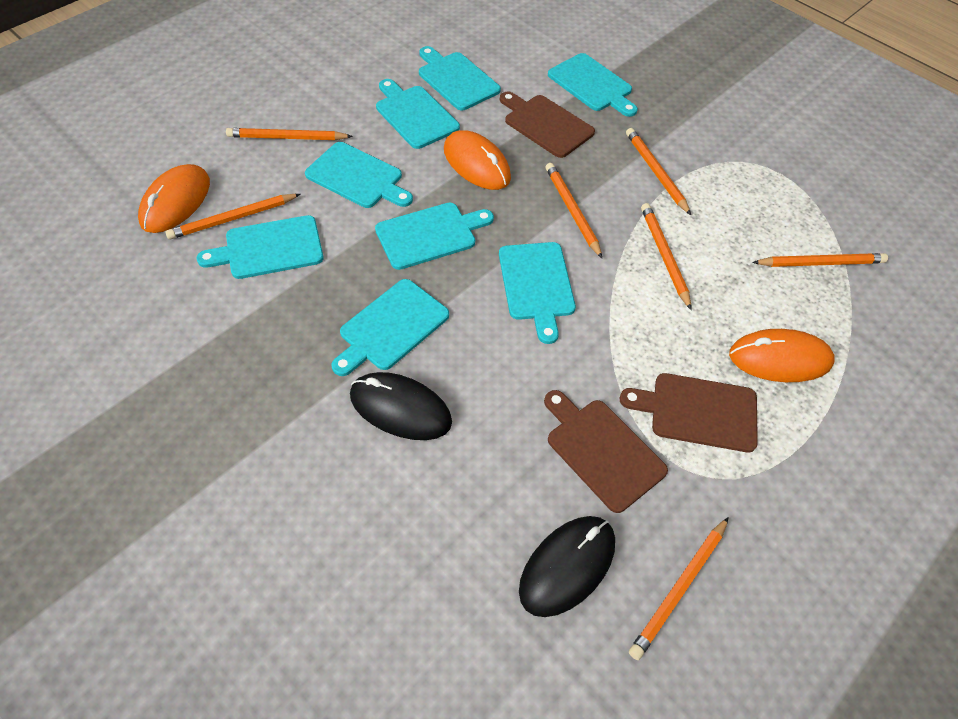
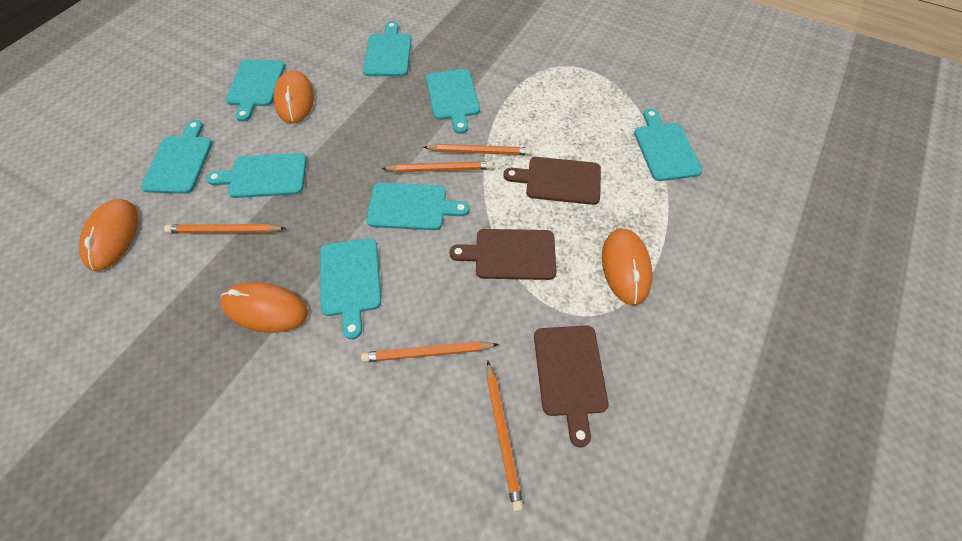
black mouse: 2 -> 0
orange mouse: 3 -> 4
orange pencil: 7 -> 5

